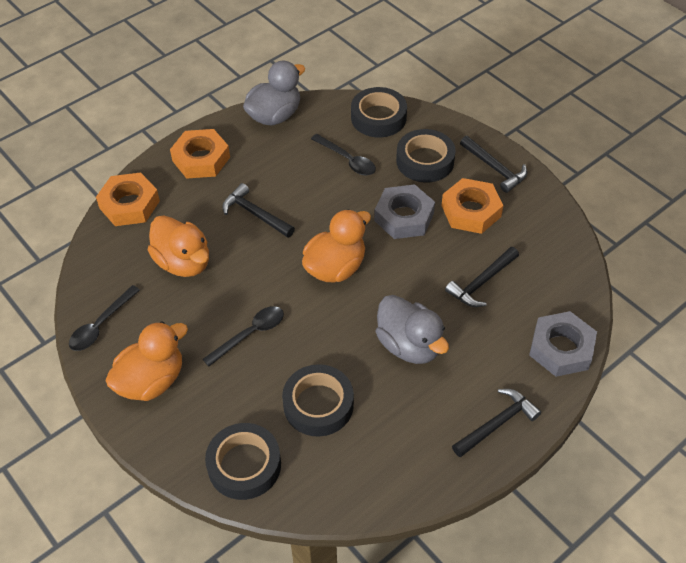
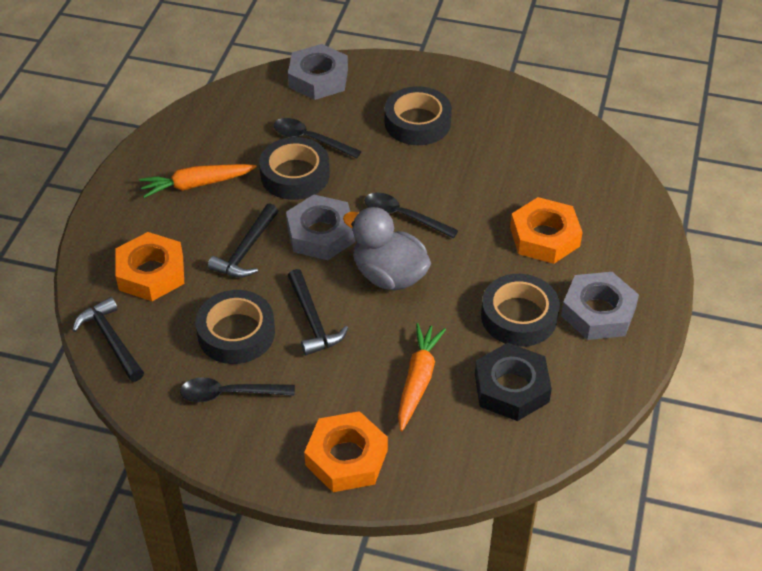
black hammer: 4 -> 3
black nut: 0 -> 1
grey duck: 2 -> 1
grey nut: 2 -> 3
orange carrot: 0 -> 2
orange duck: 3 -> 0

